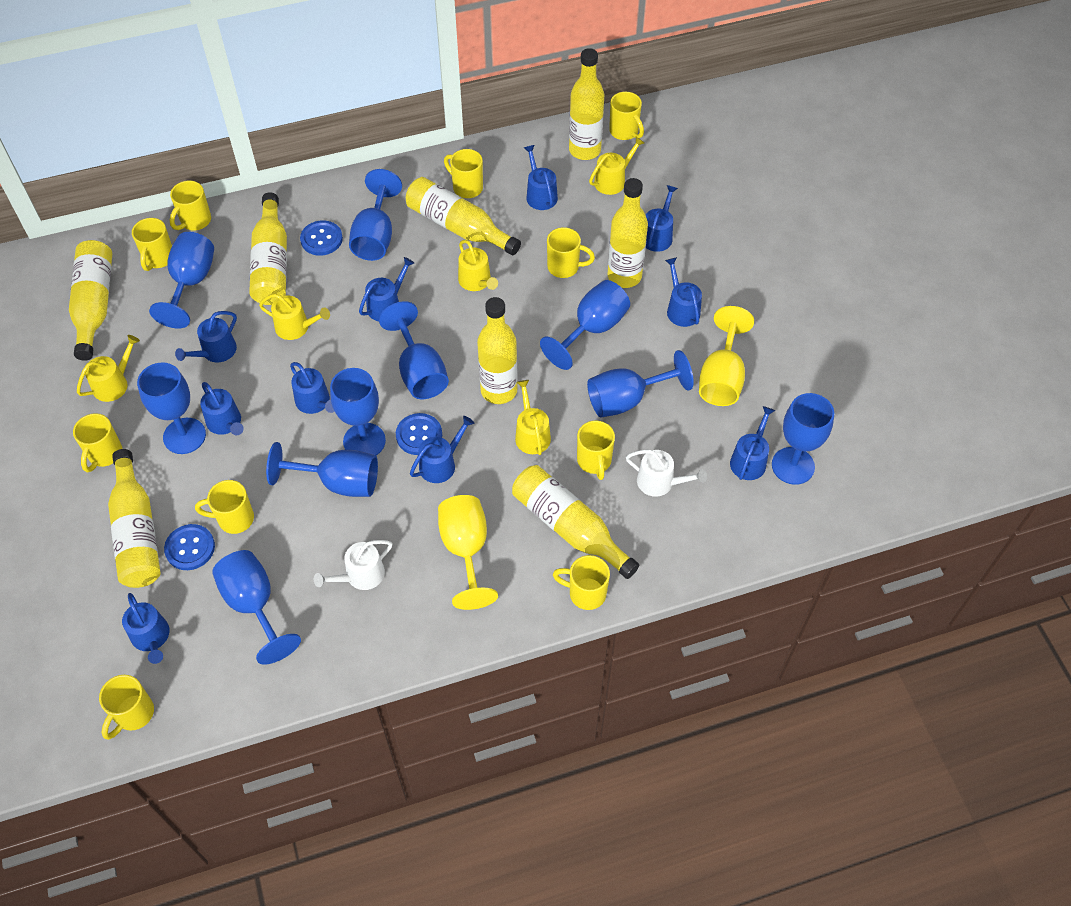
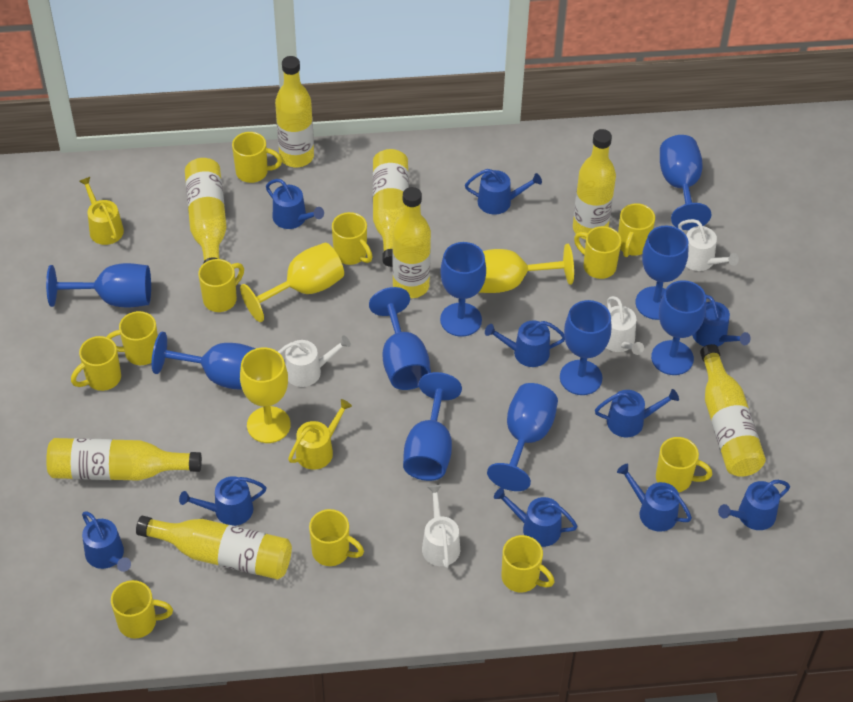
blue button: 3 -> 0
white watering can: 2 -> 4
yellow goblet: 2 -> 3
yellow mug: 10 -> 11
yellow watering can: 5 -> 2

